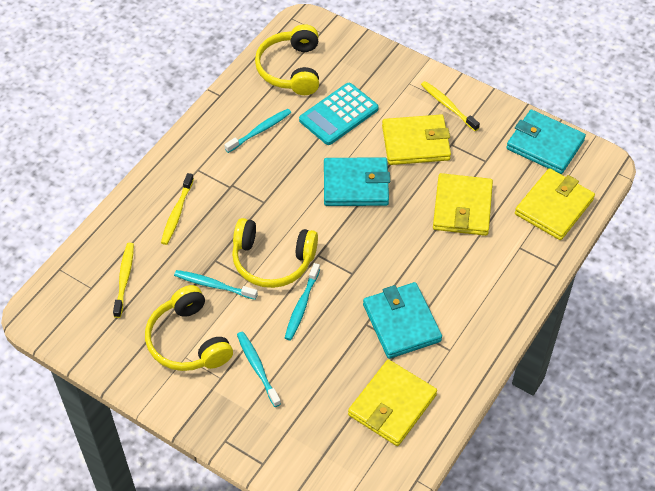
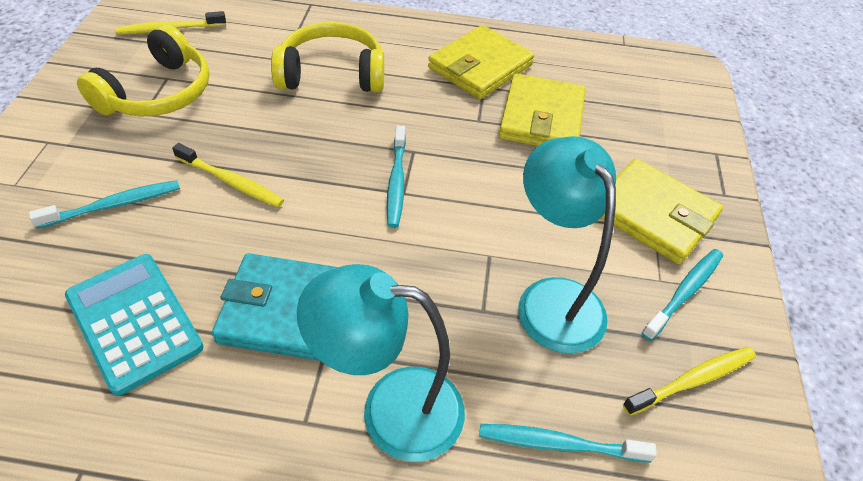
turquoise lamp: 0 -> 2
turquoise wallet: 3 -> 1
yellow headphones: 3 -> 2
yellow wallet: 4 -> 3

